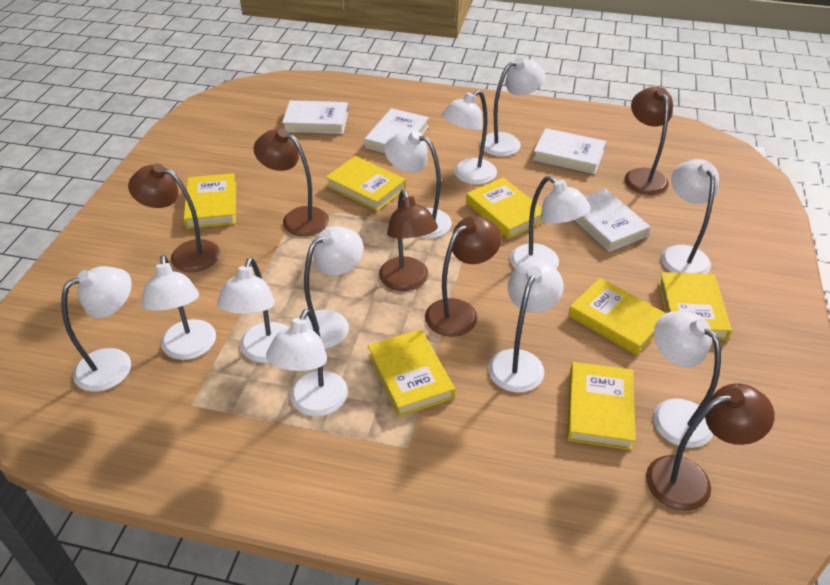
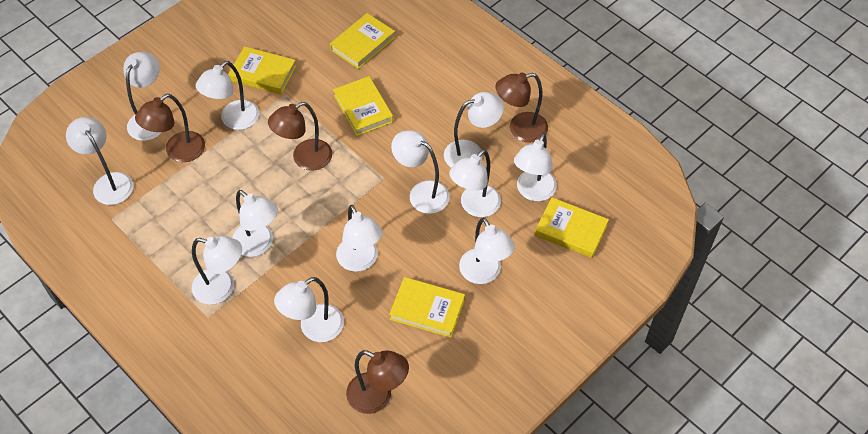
brown lamp: 6 -> 4
white book: 4 -> 0
yellow book: 7 -> 5

